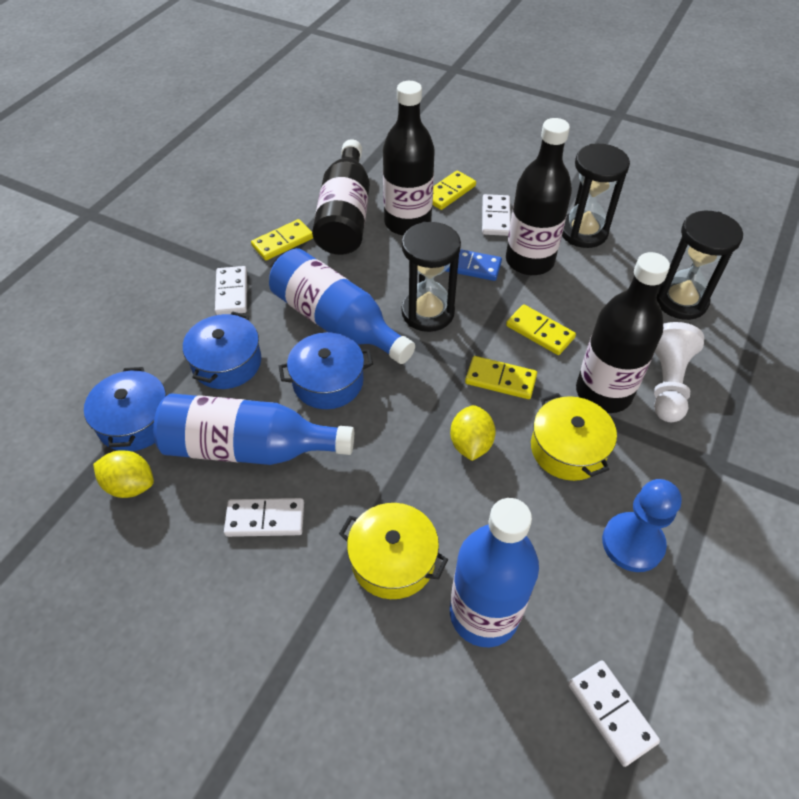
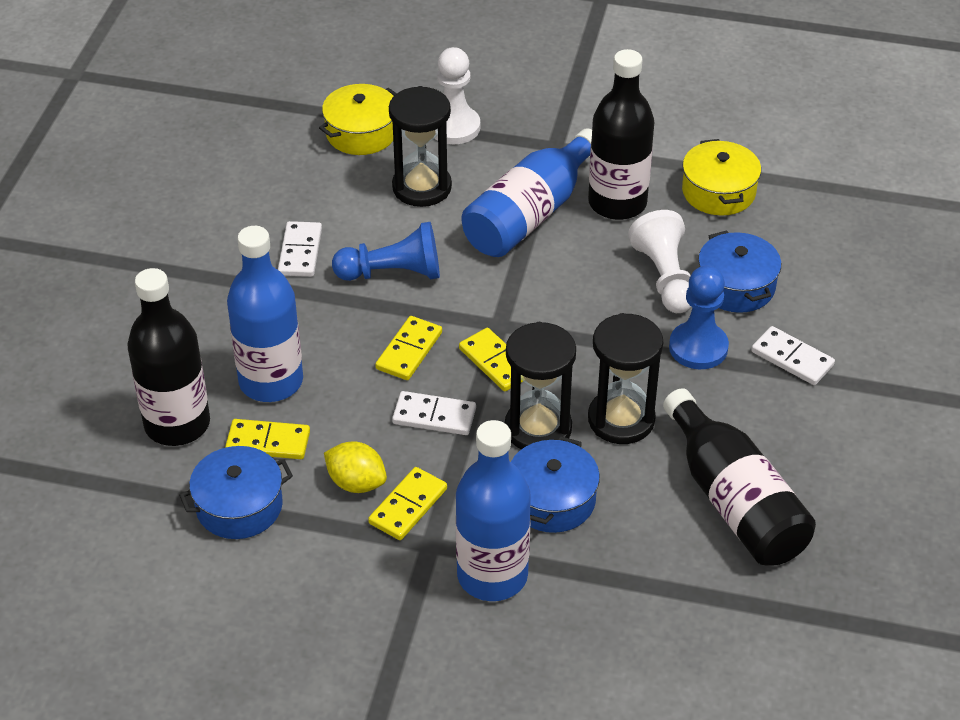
black bottle: 4 -> 3
blue domino: 1 -> 0
blue pawn: 1 -> 2
white domino: 4 -> 3
white pawn: 1 -> 2
yellow lemon: 2 -> 1

